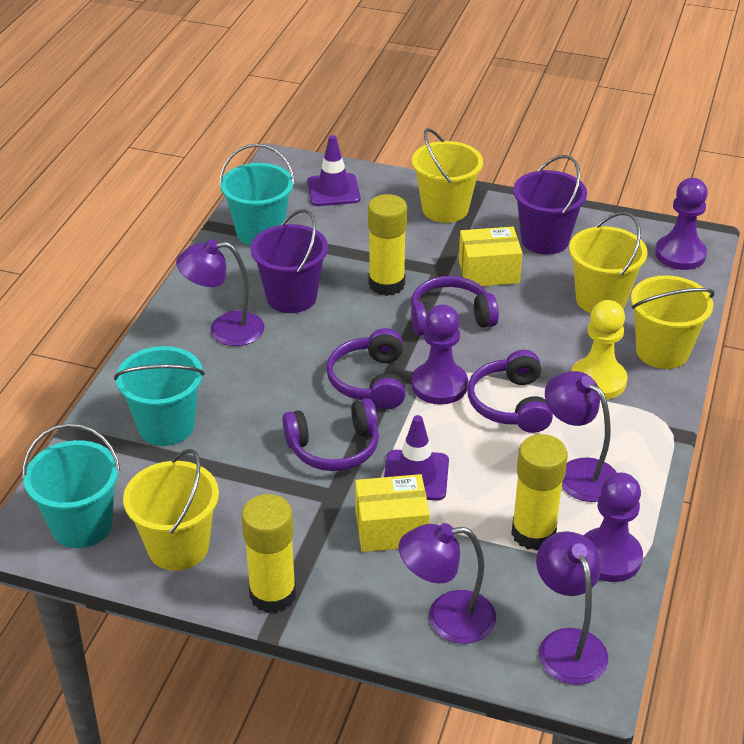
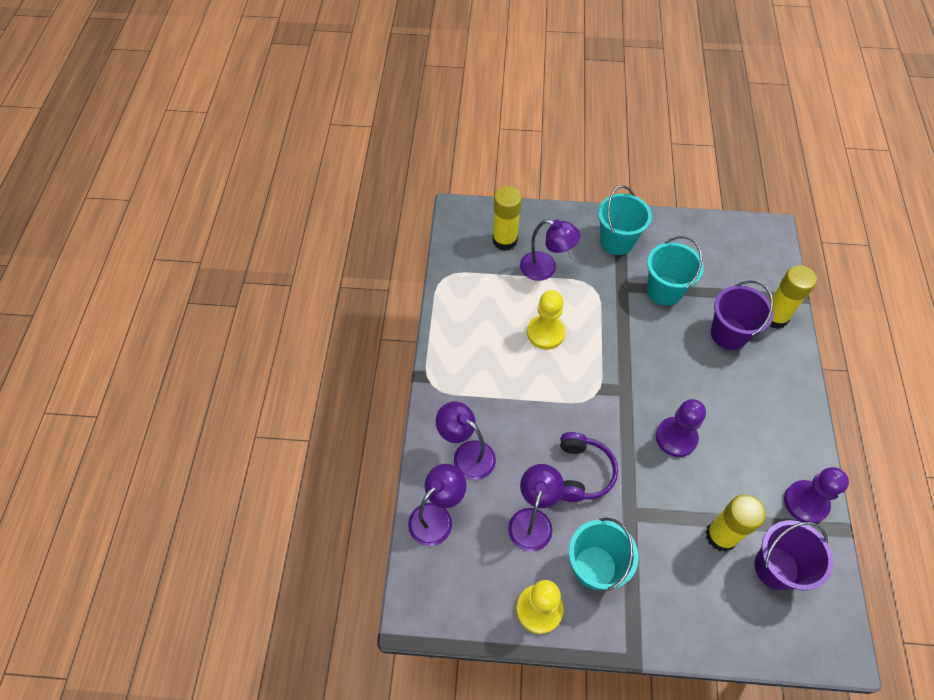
purple headphones: 4 -> 1
purple pawn: 3 -> 2
purple traffic cone: 2 -> 0
yellow box: 2 -> 0
yellow bucket: 4 -> 0
yellow pawn: 1 -> 2

